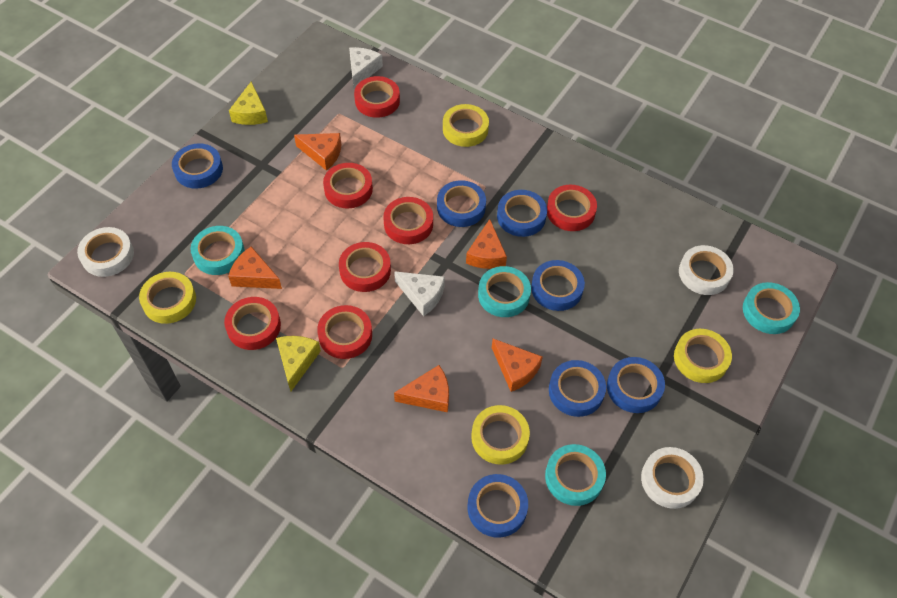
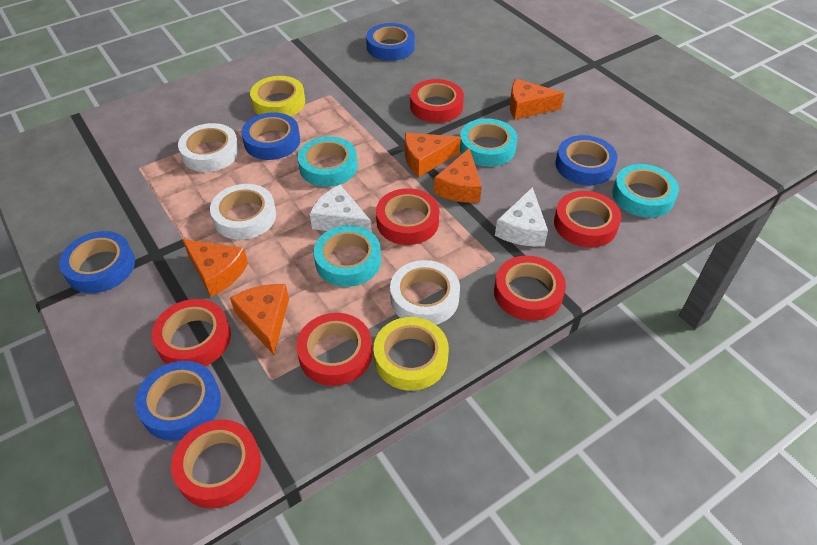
blue tape: 7 -> 5
yellow cheese: 2 -> 0
yellow tape: 4 -> 2

